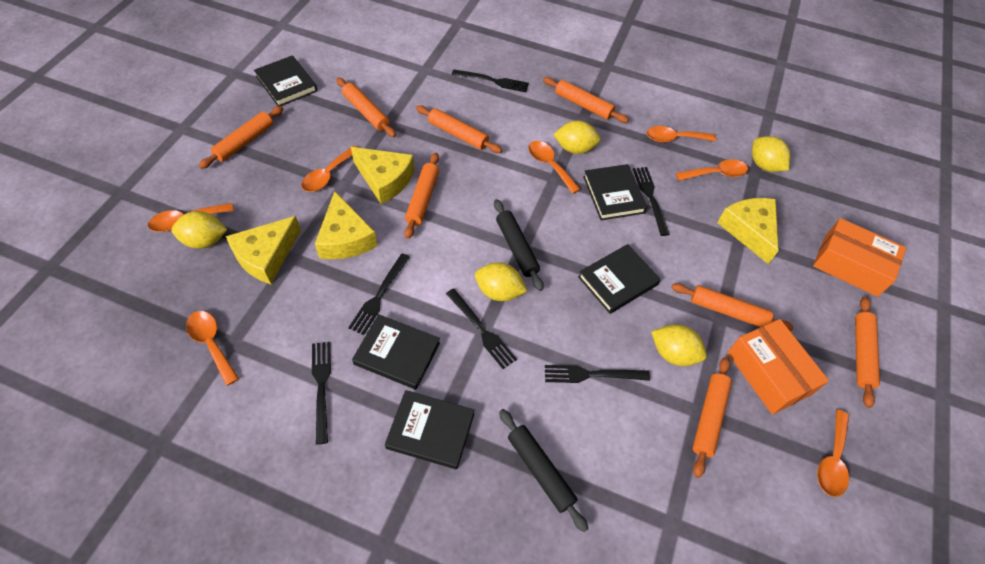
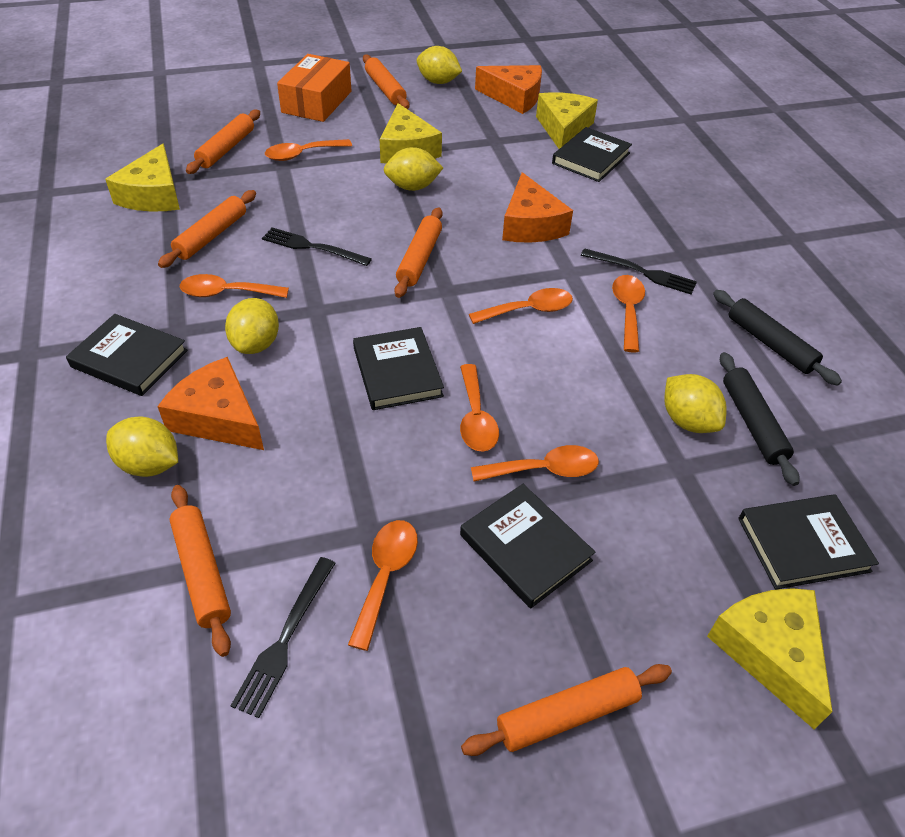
black fork: 6 -> 3
orange box: 2 -> 1
orange cheese: 0 -> 3
orange rolling pin: 8 -> 6

